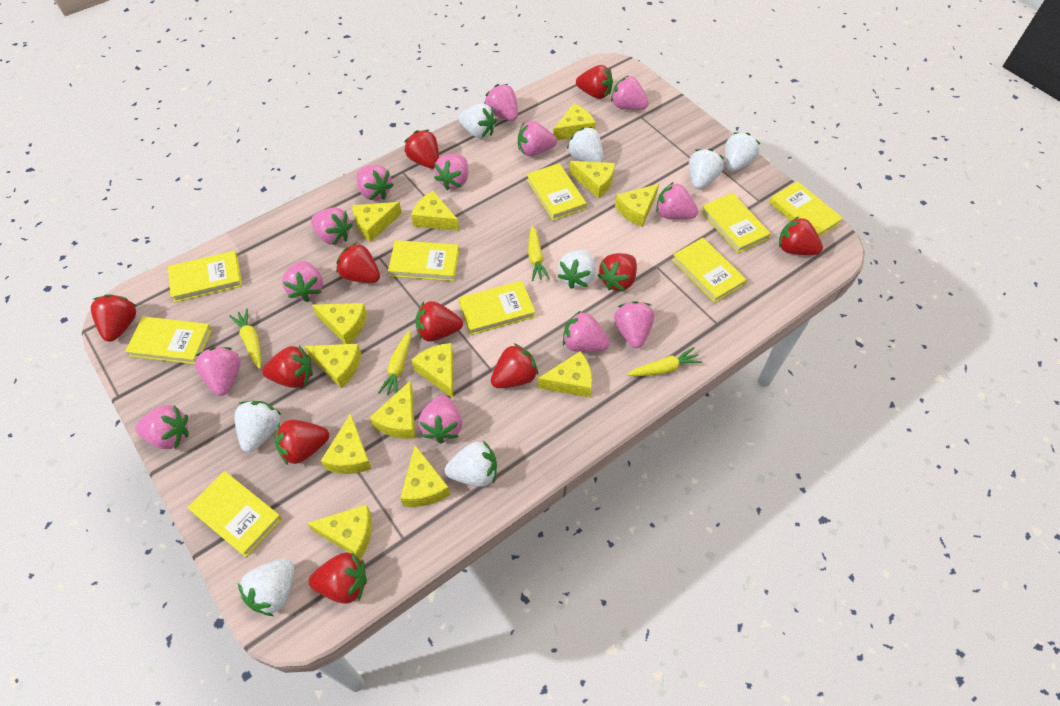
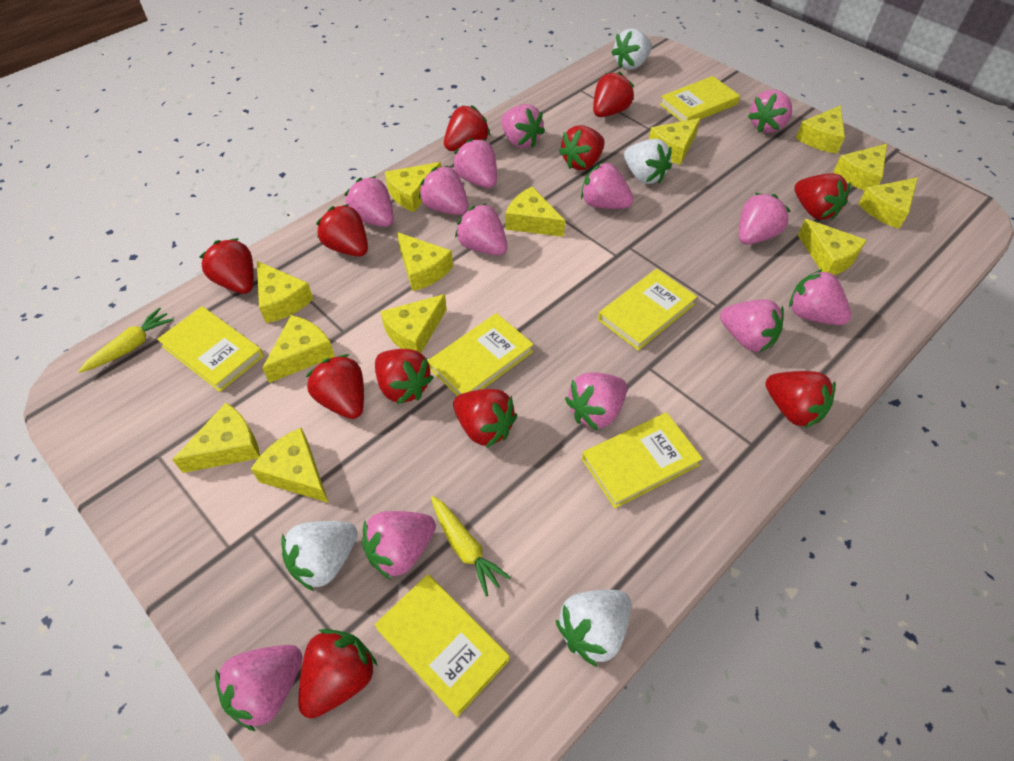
white strawberry: 8 -> 4
yellow book: 9 -> 6
yellow carrot: 4 -> 2

